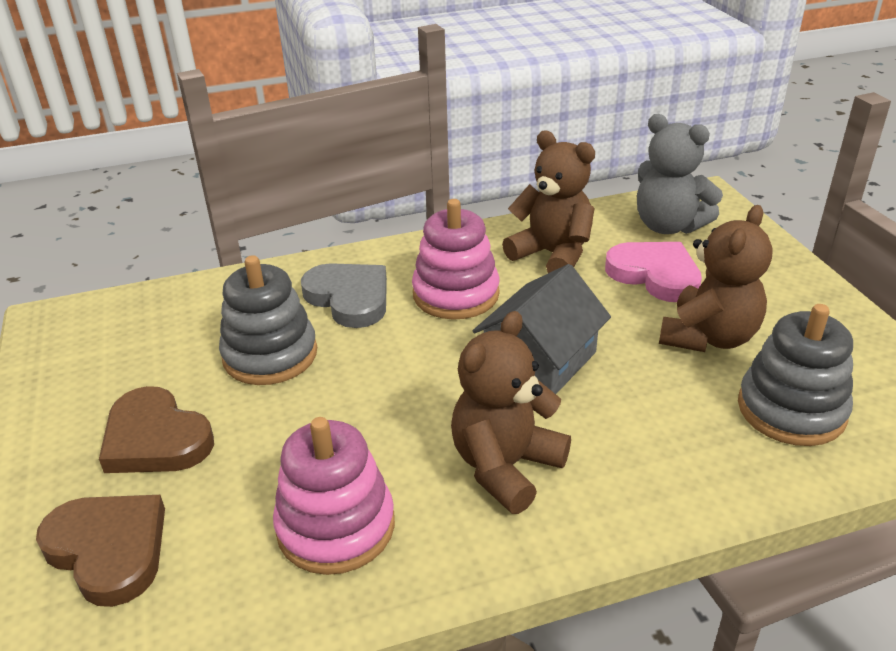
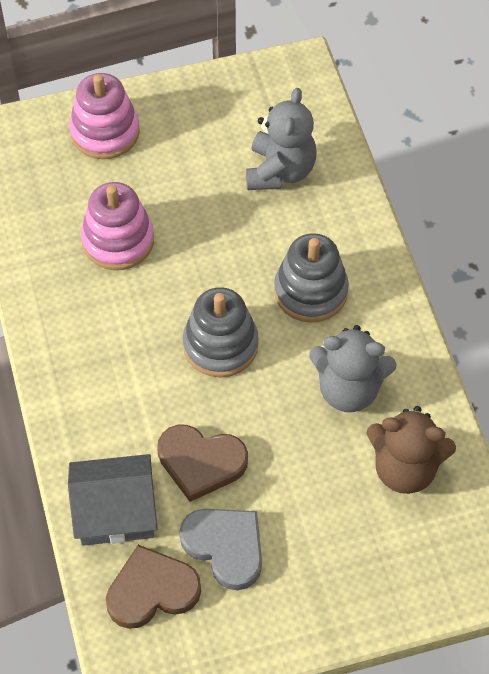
brown teddy bear: 3 -> 1
grey teddy bear: 1 -> 2
pink heart: 1 -> 0

